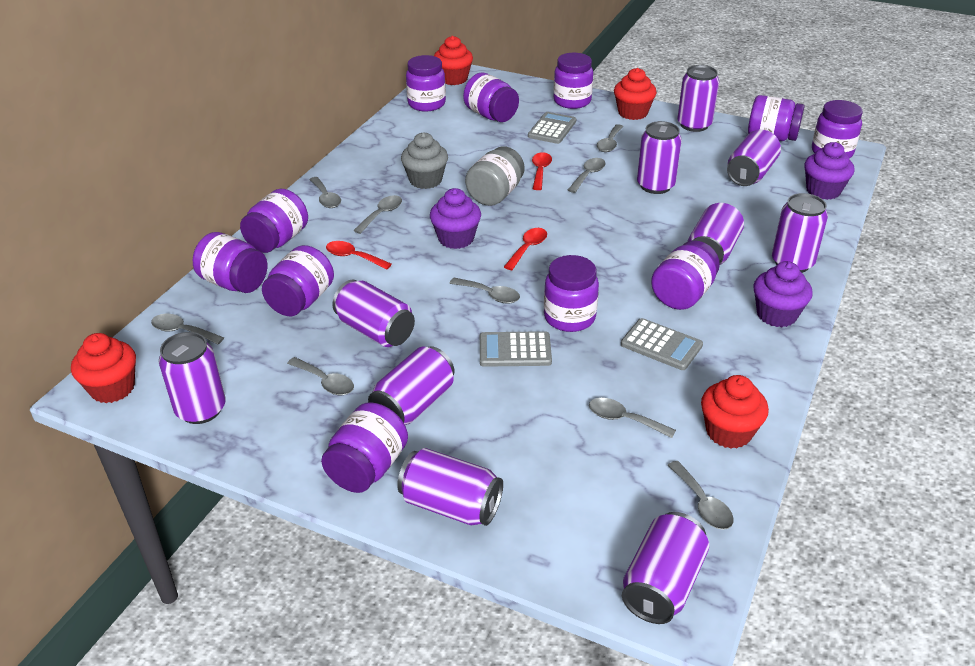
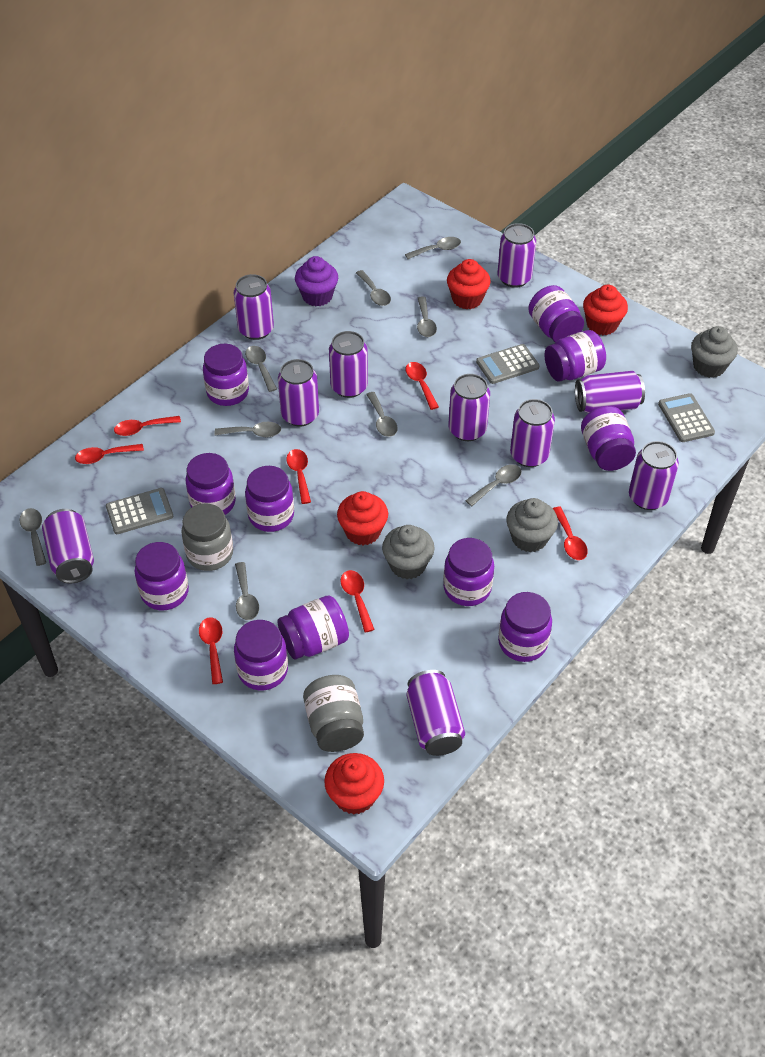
grey cupcake: 1 -> 3
grey jar: 1 -> 2
purple cupcake: 3 -> 1
red spoon: 3 -> 7

